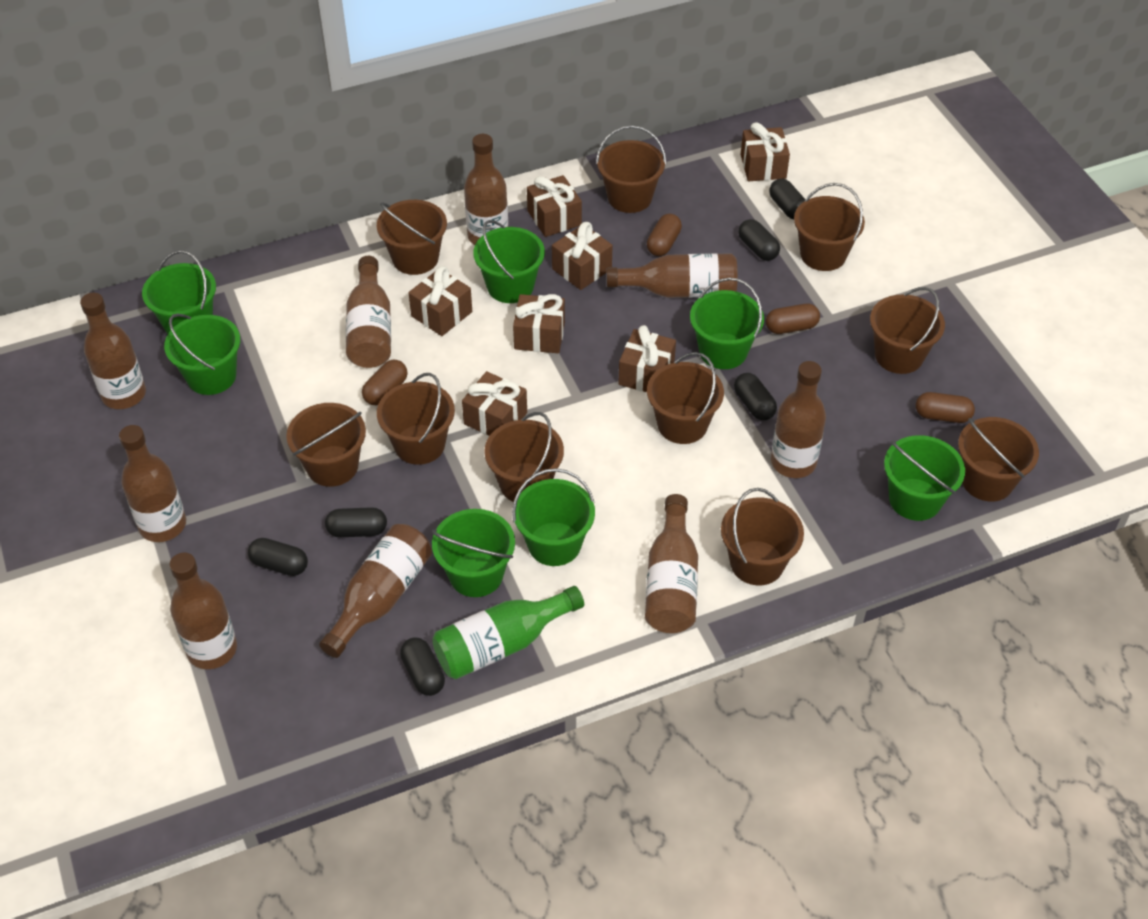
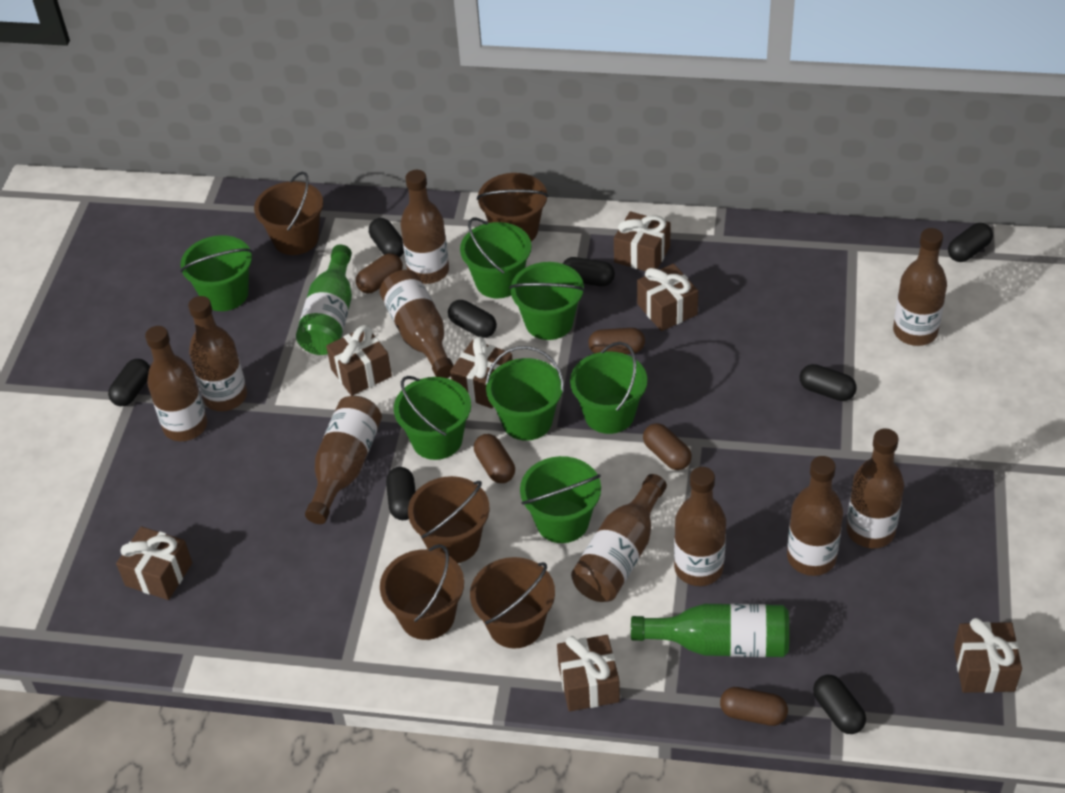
black capsule: 6 -> 8
brown bottle: 9 -> 10
brown bucket: 10 -> 5
brown capsule: 4 -> 5
green bottle: 1 -> 2

